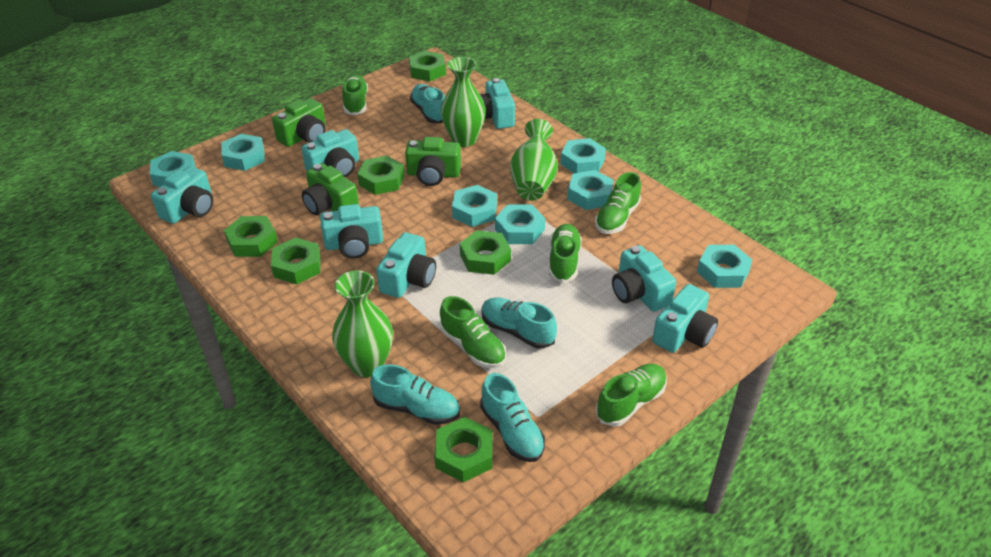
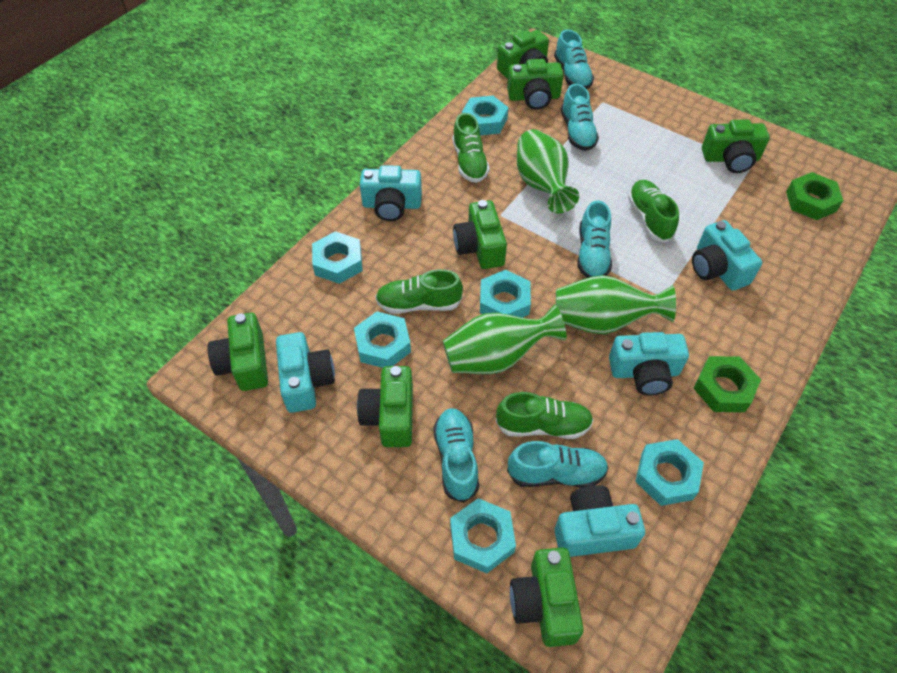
green camera: 3 -> 7
green nut: 6 -> 2
green shoe: 5 -> 4
turquoise camera: 7 -> 5
turquoise nut: 7 -> 6
turquoise shoe: 4 -> 5

